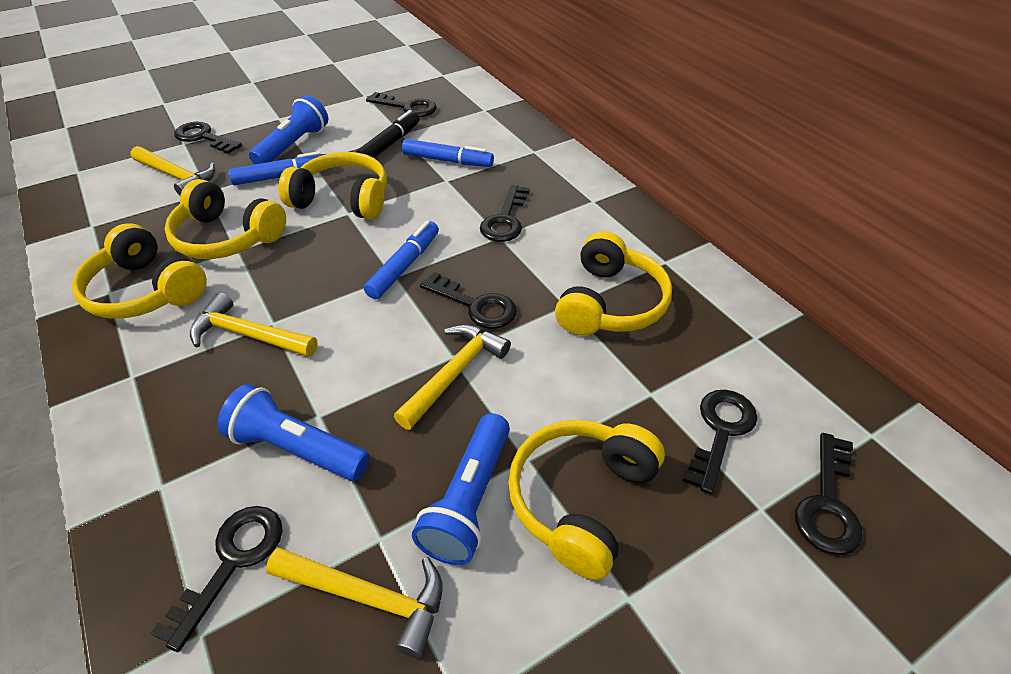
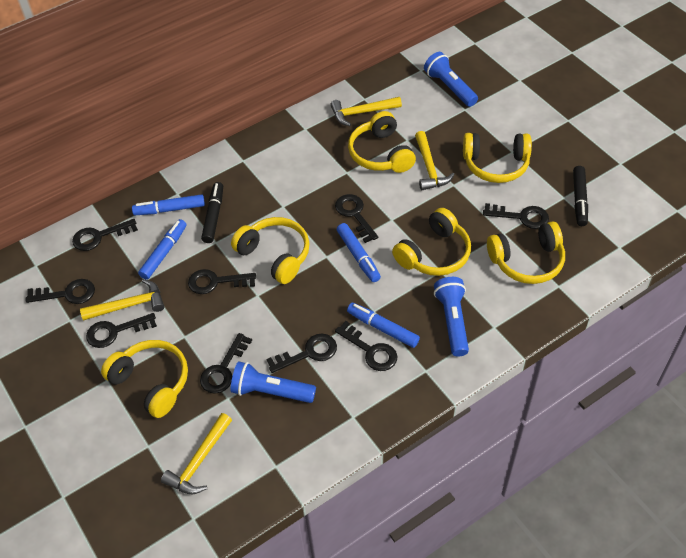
black key: 7 -> 9
black marker: 1 -> 2
blue marker: 3 -> 4
yellow headphones: 5 -> 6

